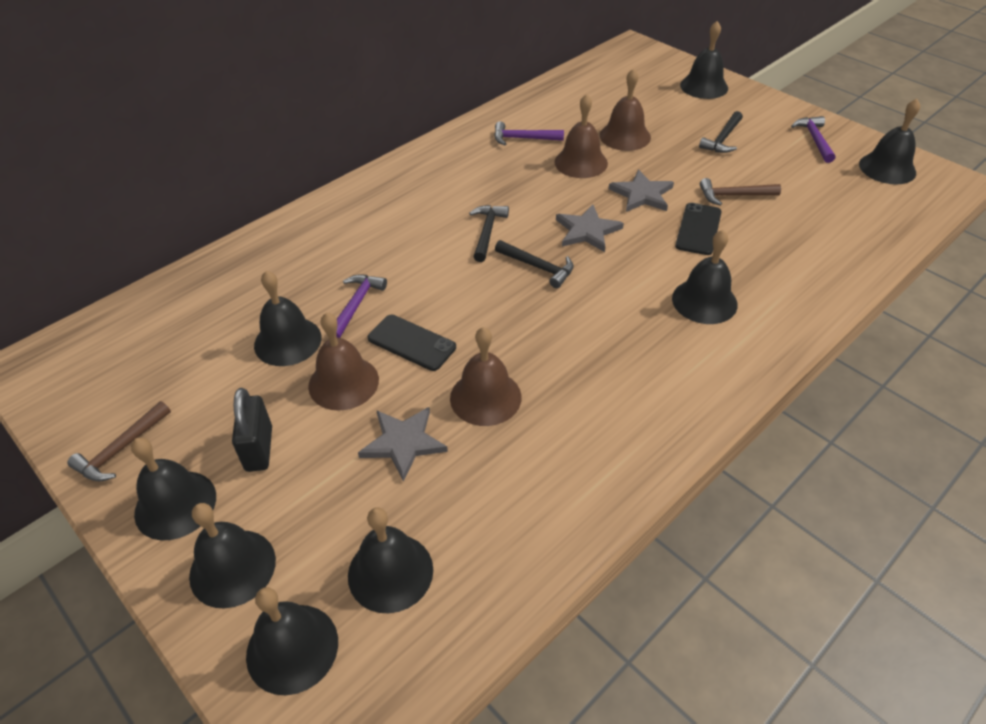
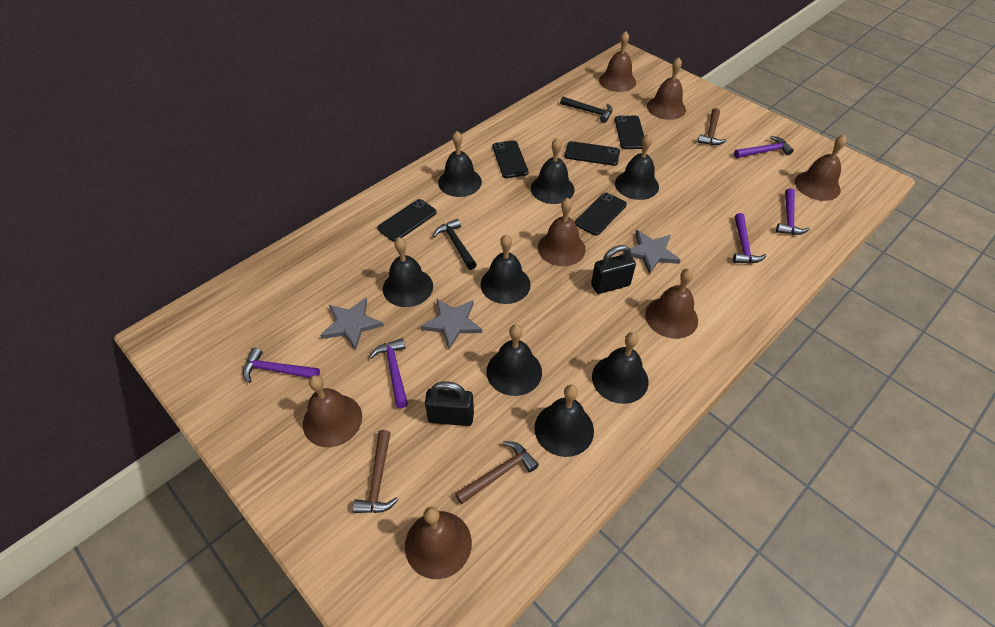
black hammer: 3 -> 2
black padlock: 1 -> 2
black phone: 2 -> 5
brown bell: 4 -> 7
brown hammer: 2 -> 3
purple hammer: 3 -> 5

